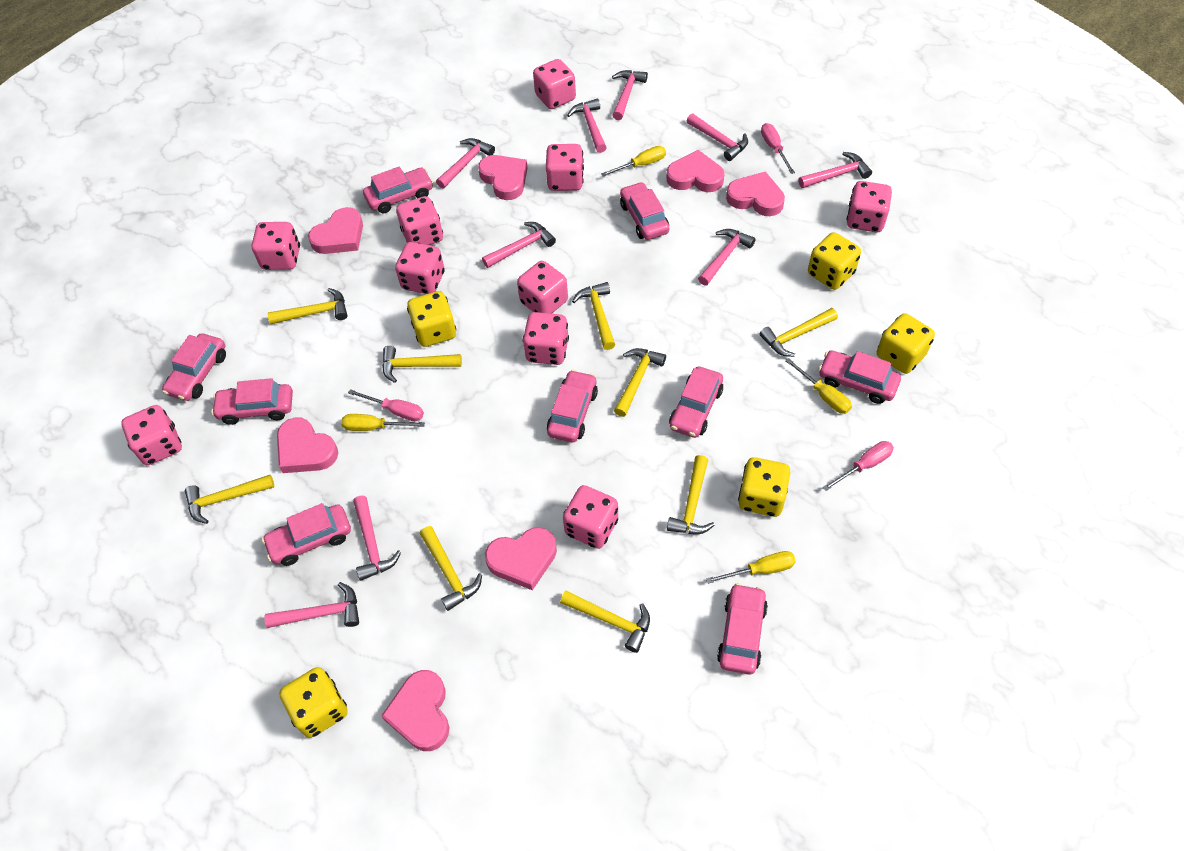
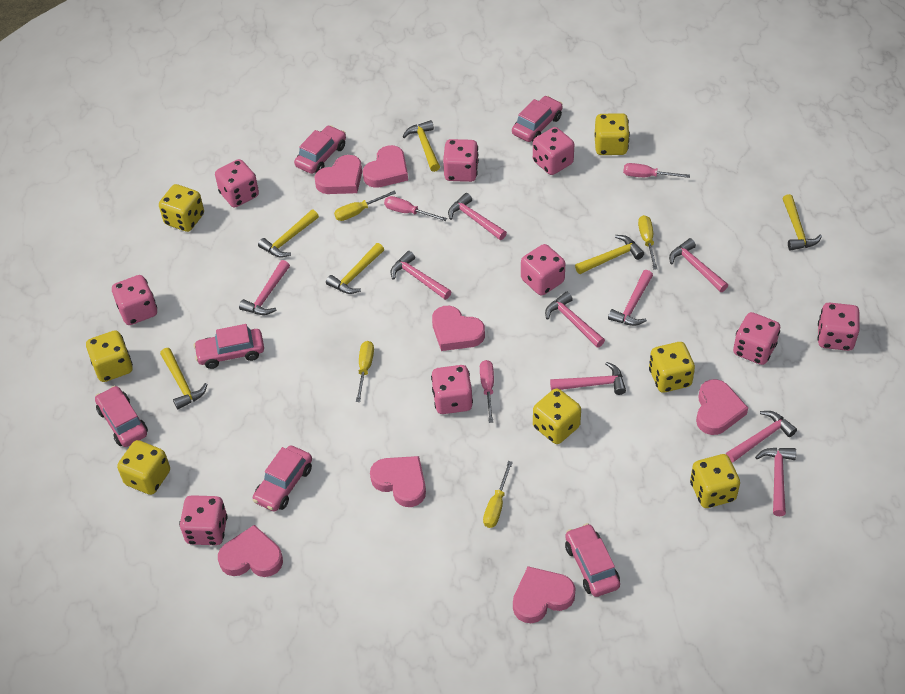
pink car: 9 -> 6
pink dice: 10 -> 9
yellow dice: 5 -> 7
yellow hammer: 9 -> 6

